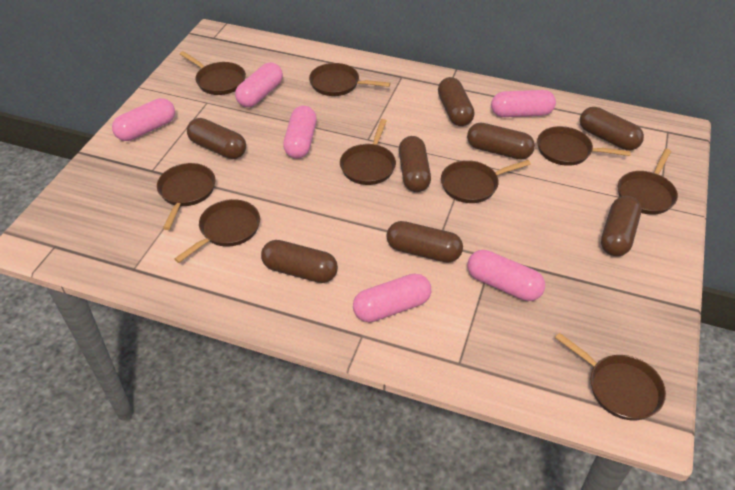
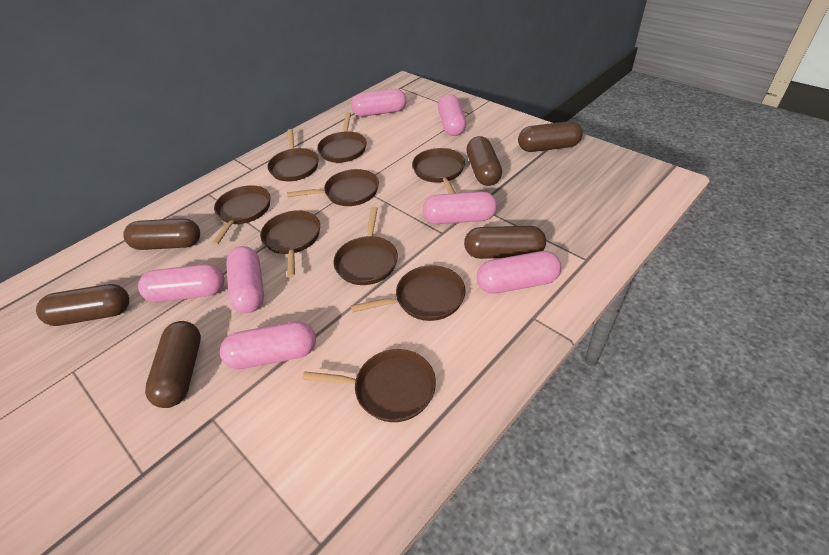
brown capsule: 8 -> 6
pink capsule: 6 -> 7

